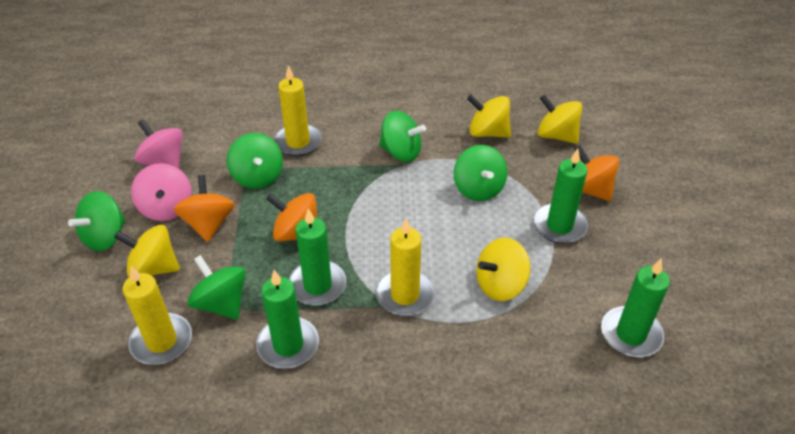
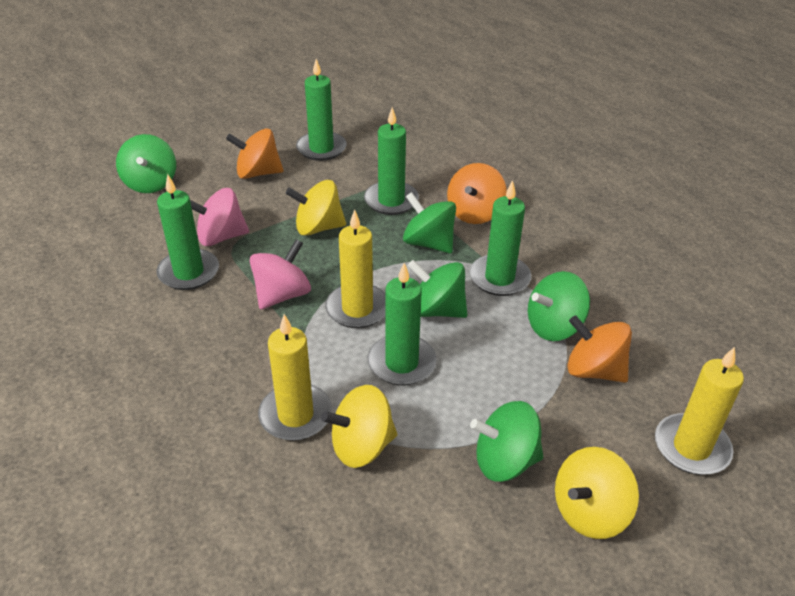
green candle: 4 -> 5
yellow spinning top: 4 -> 3

